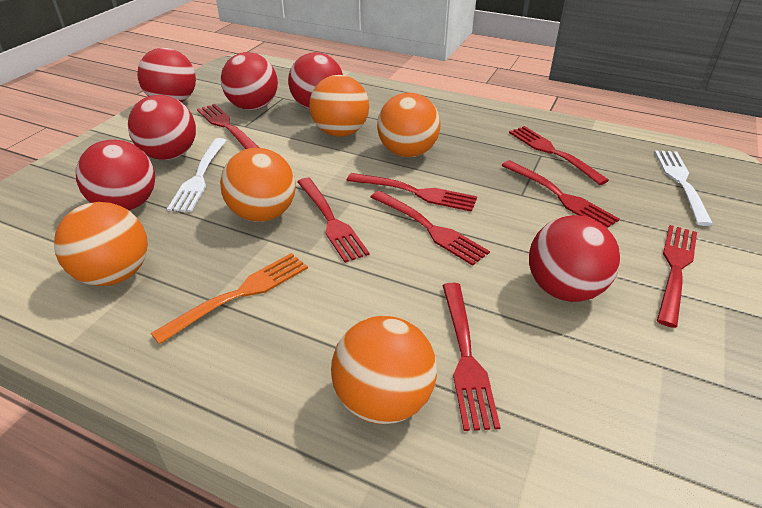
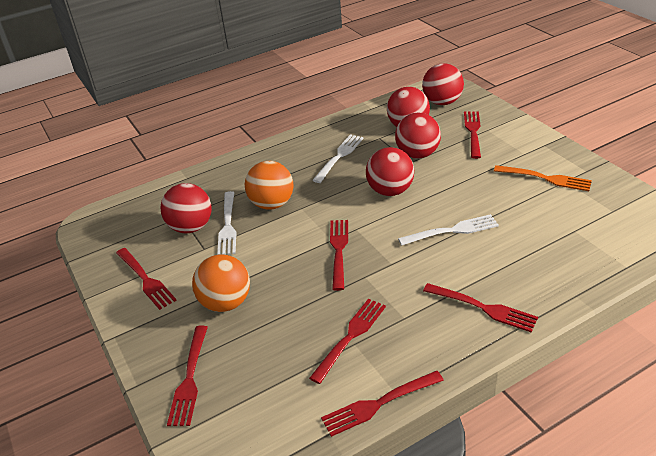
orange ball: 5 -> 2
red ball: 6 -> 5
red fork: 8 -> 7
white fork: 2 -> 3

